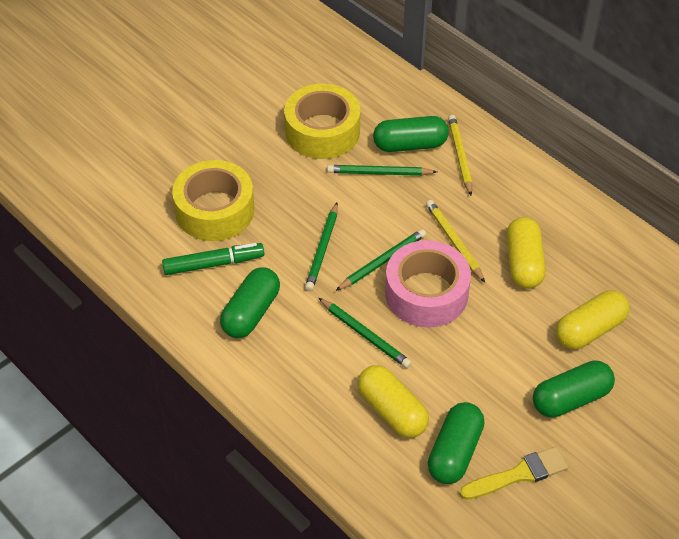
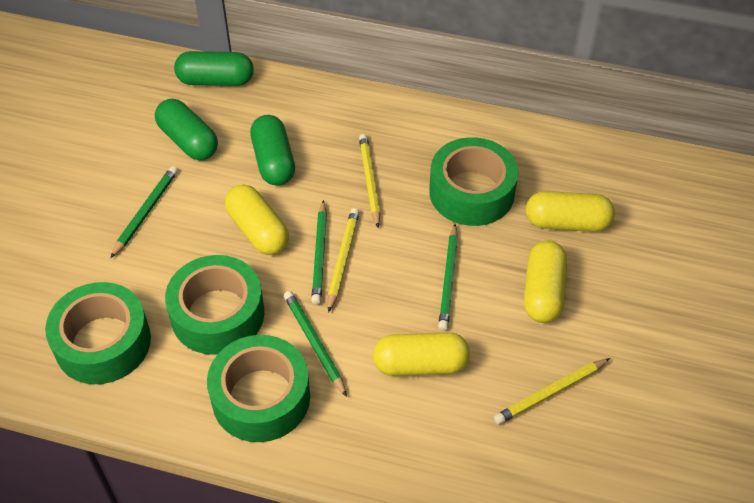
green capsule: 4 -> 3
green marker: 1 -> 0
green tape: 0 -> 4
pink tape: 1 -> 0
yellow brush: 1 -> 0
yellow capsule: 3 -> 4
yellow pencil: 2 -> 3
yellow tape: 2 -> 0

